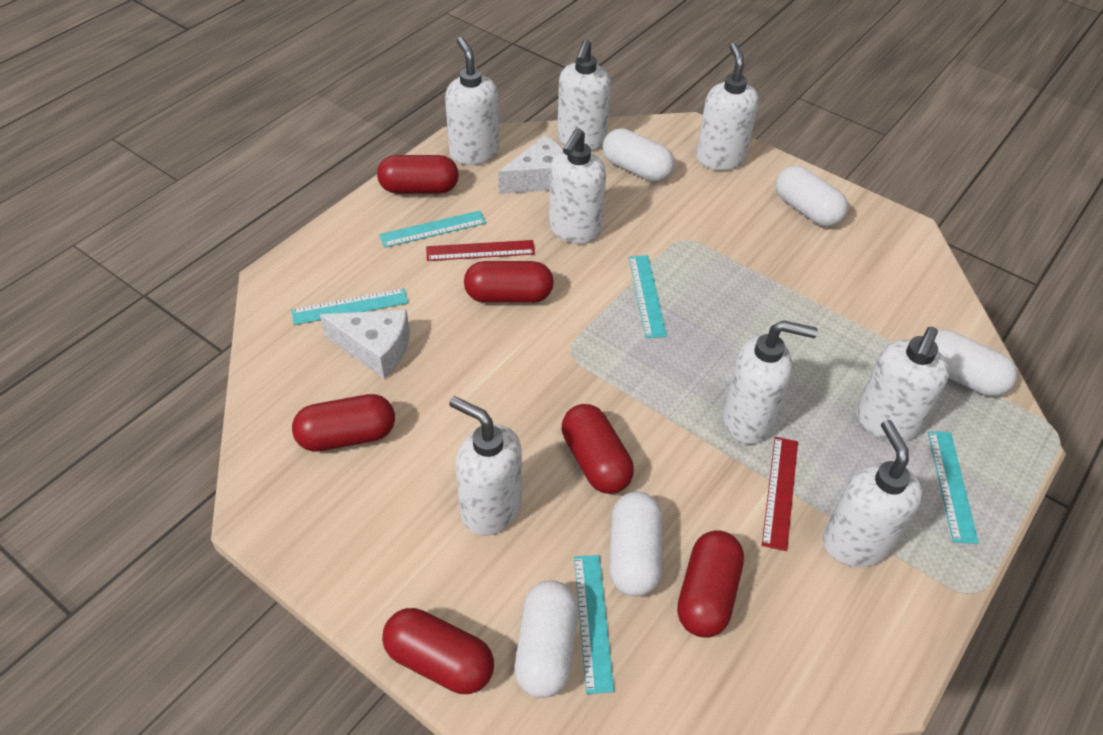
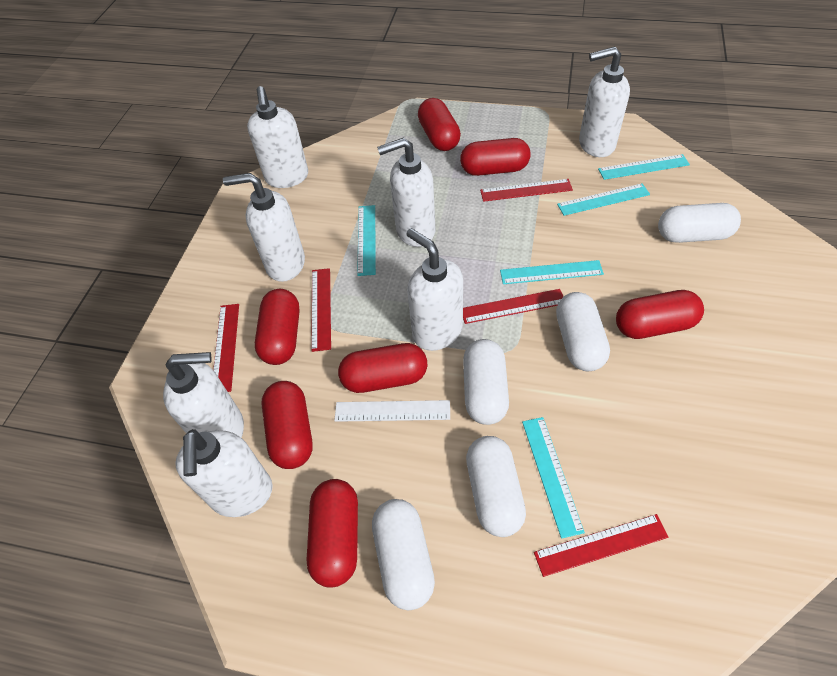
red capsule: 6 -> 7
red ruler: 2 -> 5
white cheese: 2 -> 0
white ruler: 0 -> 1
white soap dispenser: 8 -> 7

